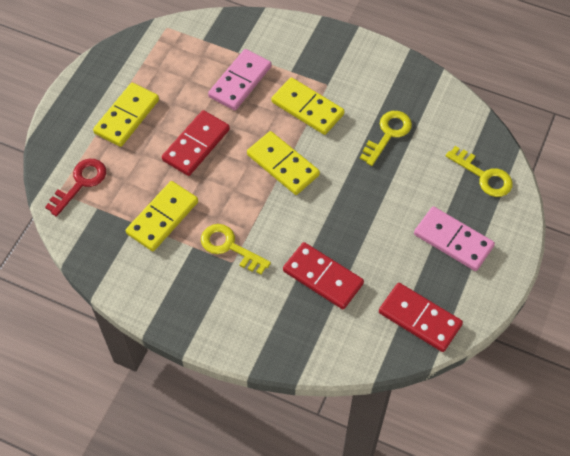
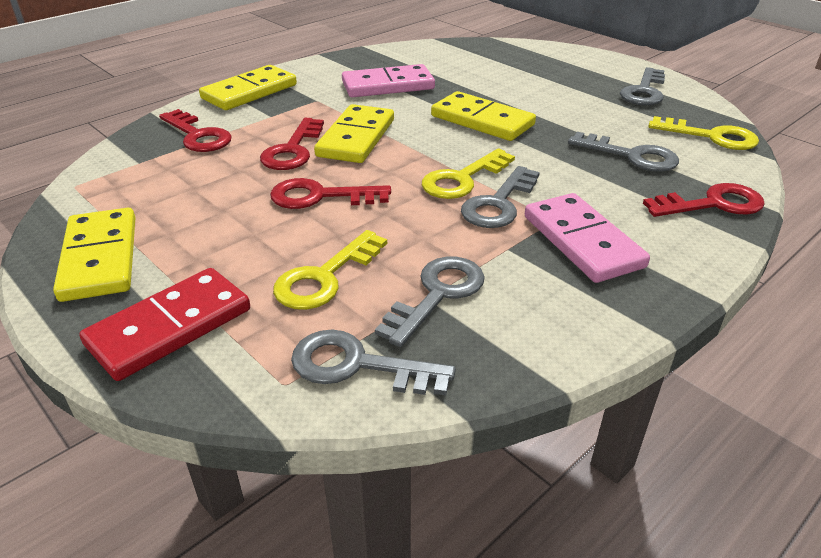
grey key: 0 -> 5
red domino: 3 -> 1
red key: 1 -> 4

